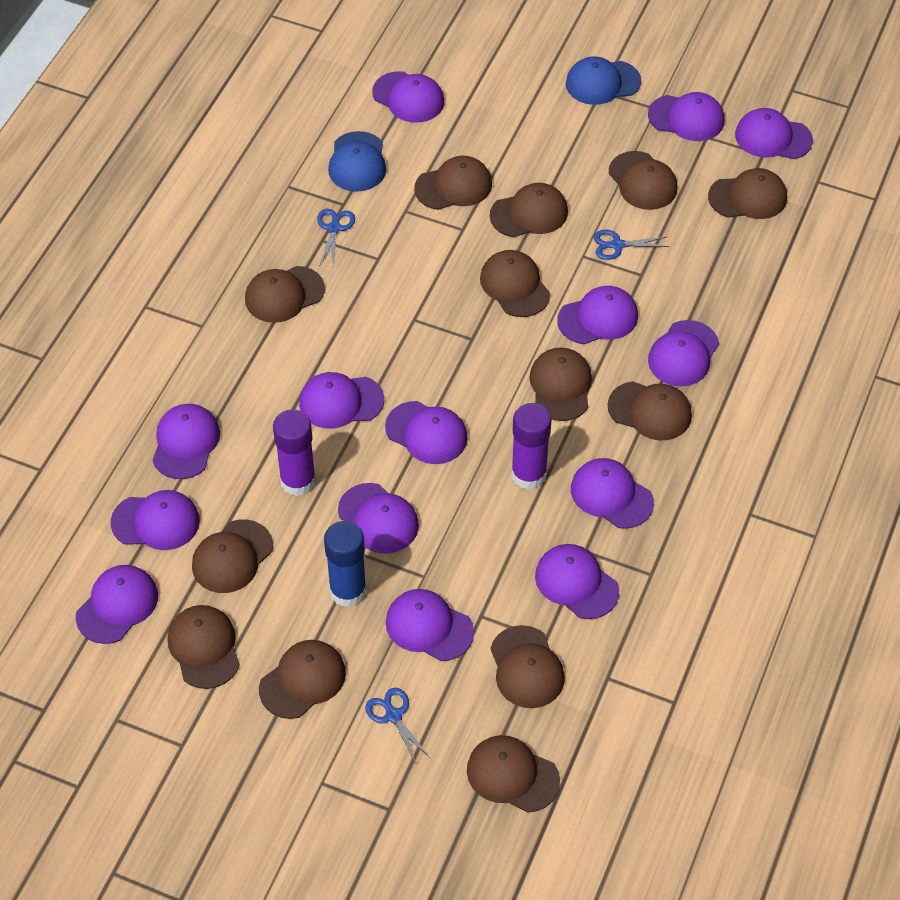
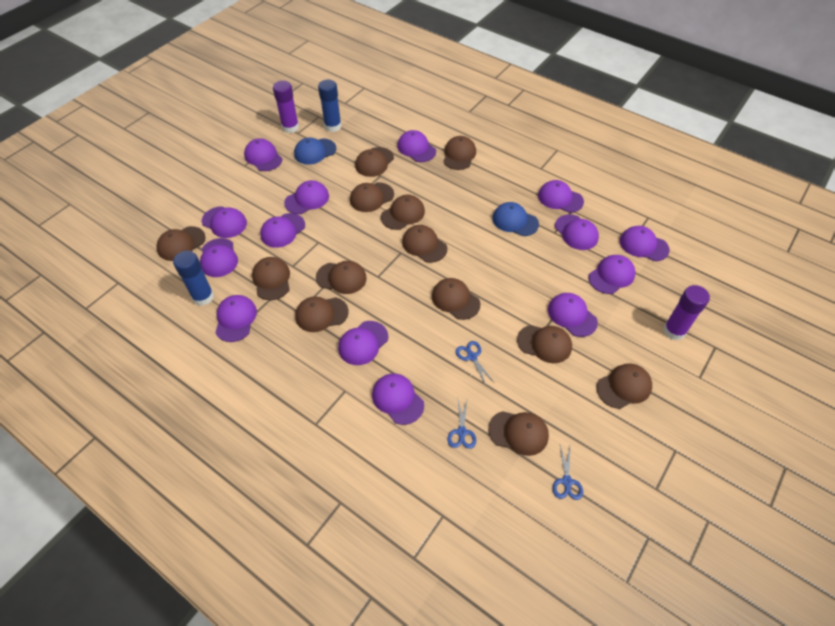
blue glue stick: 1 -> 2

